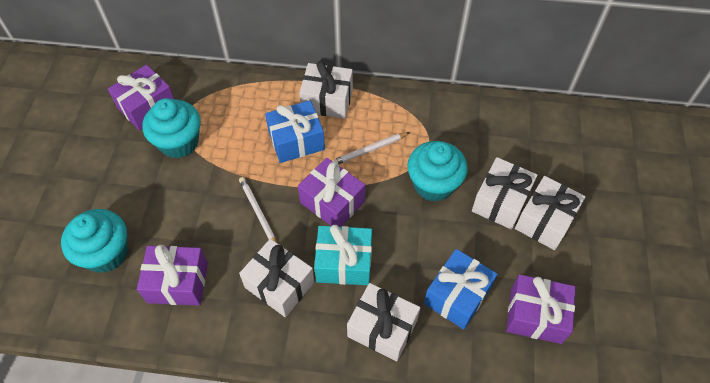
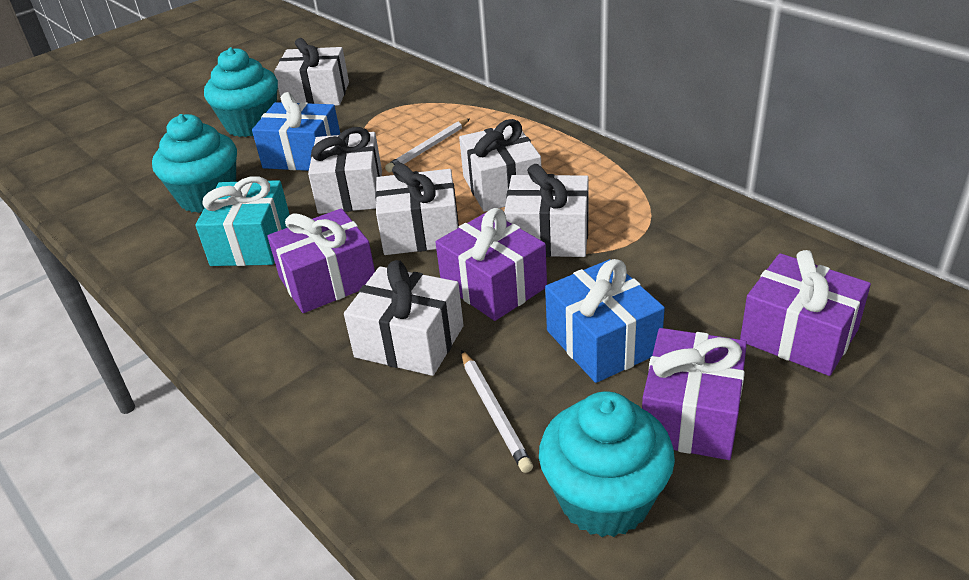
white gift: 5 -> 6

